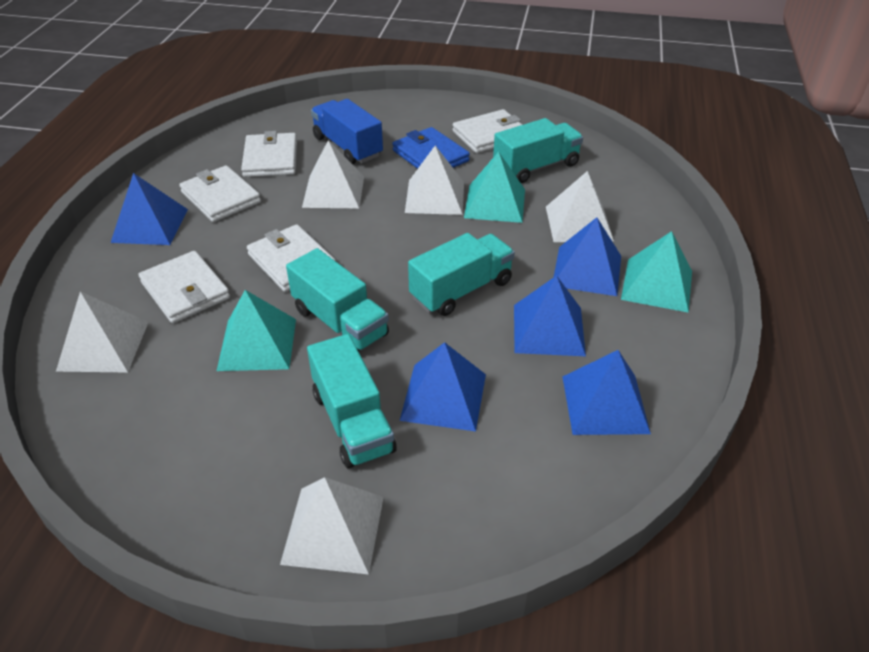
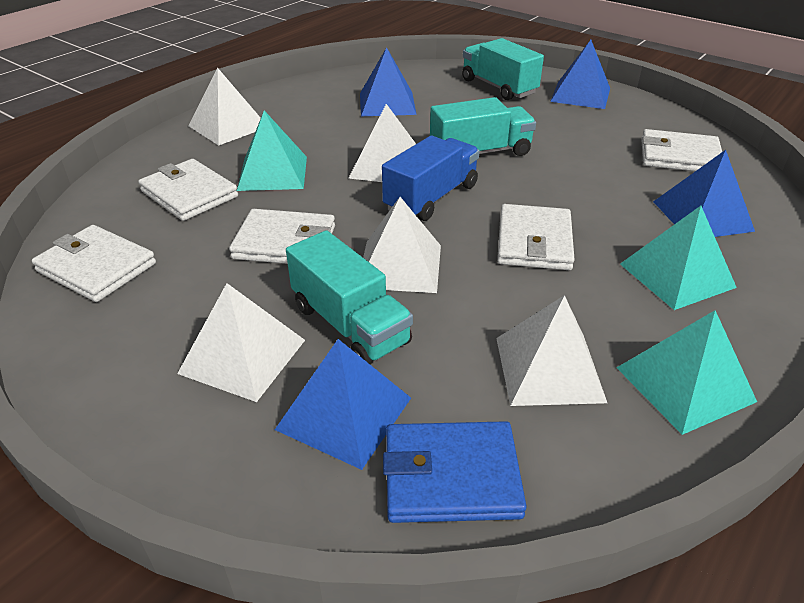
blue pyramid: 5 -> 4
turquoise truck: 4 -> 3

